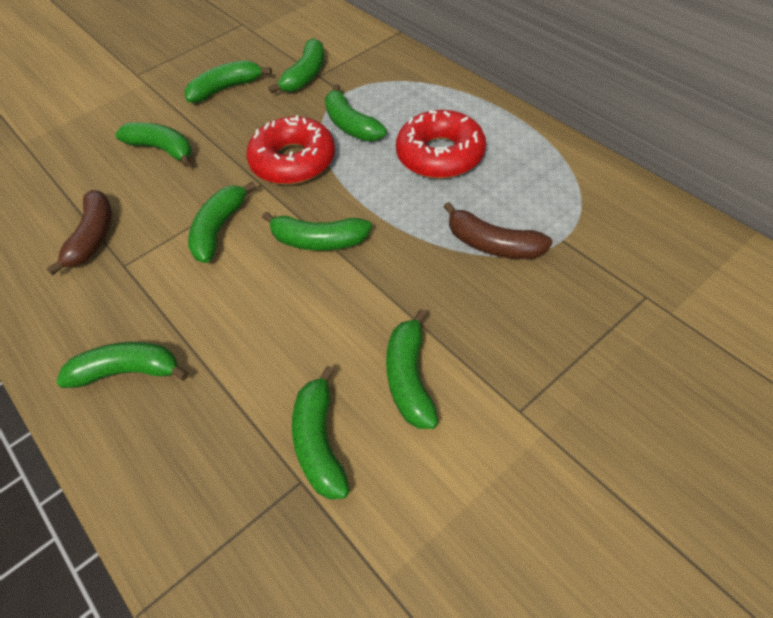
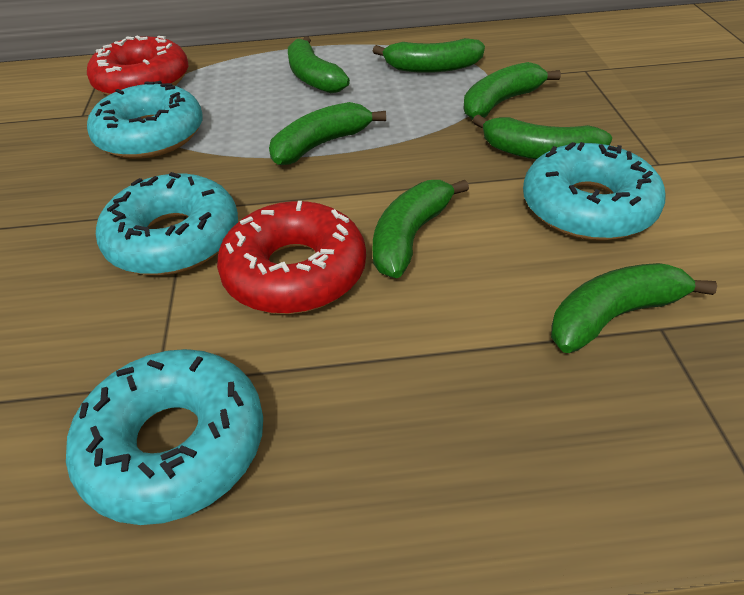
brown banana: 2 -> 0
green banana: 9 -> 7
turquoise donut: 0 -> 4

